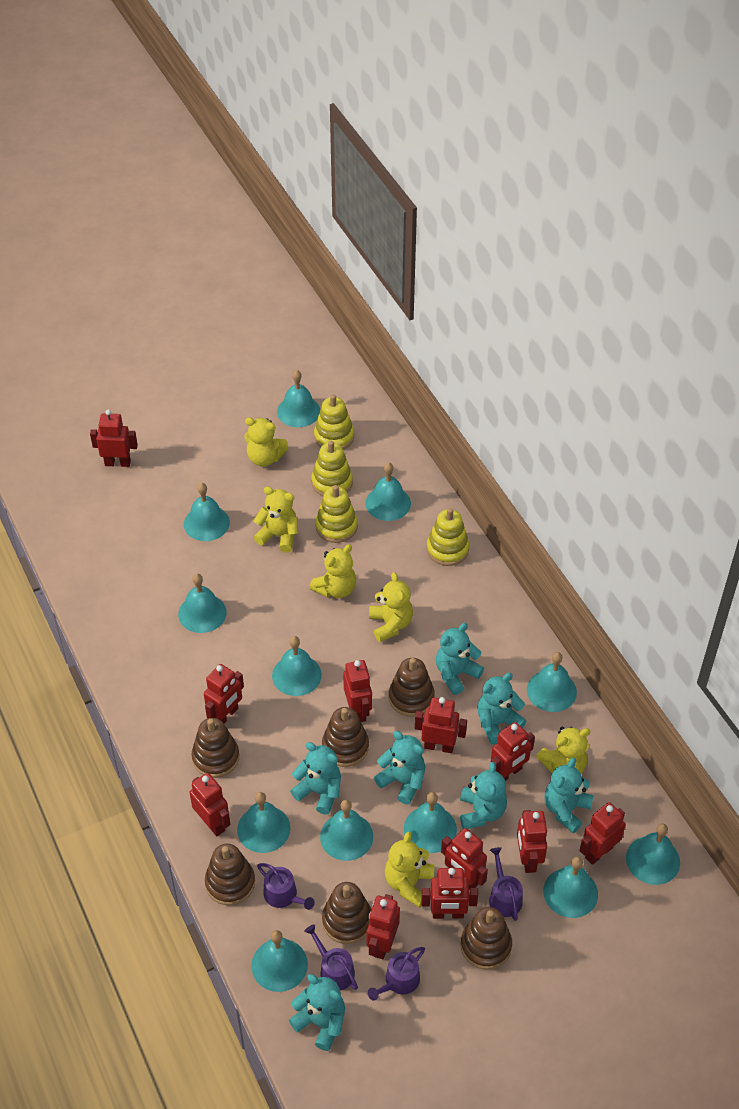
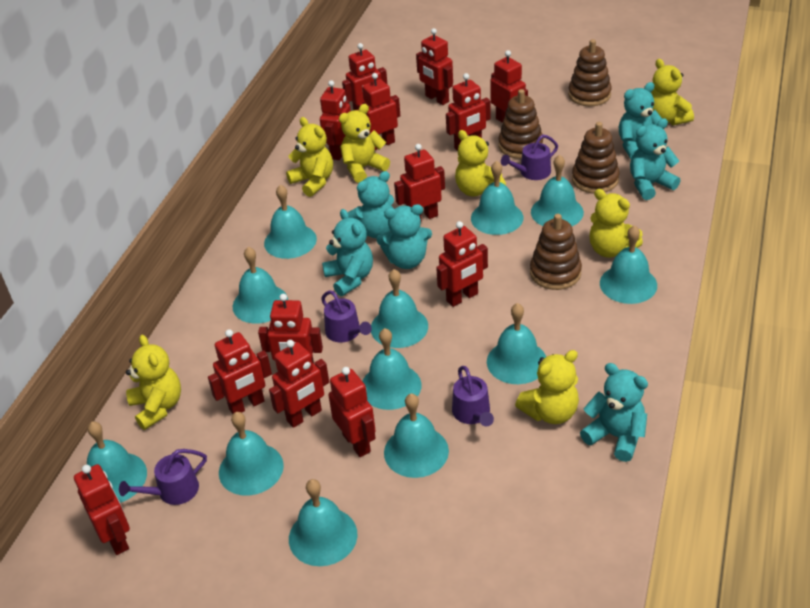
brown stacking toy: 6 -> 4
red robot: 11 -> 13
turquoise teddy bear: 7 -> 6
yellow stacking toy: 4 -> 0
yellow teddy bear: 6 -> 7

